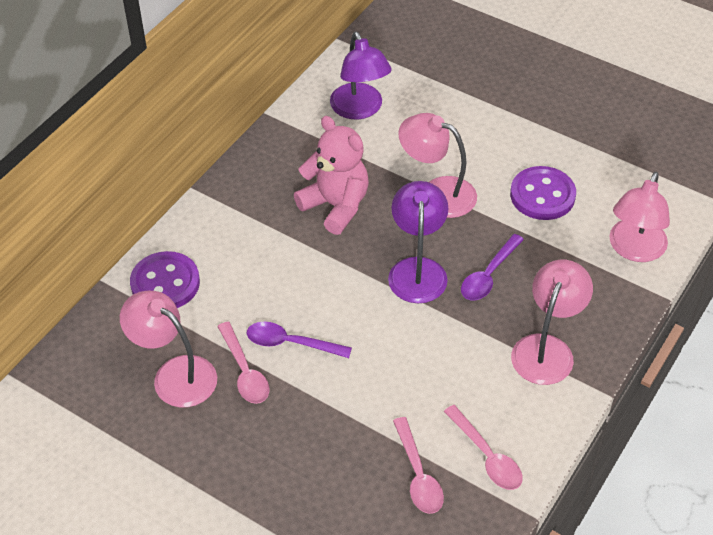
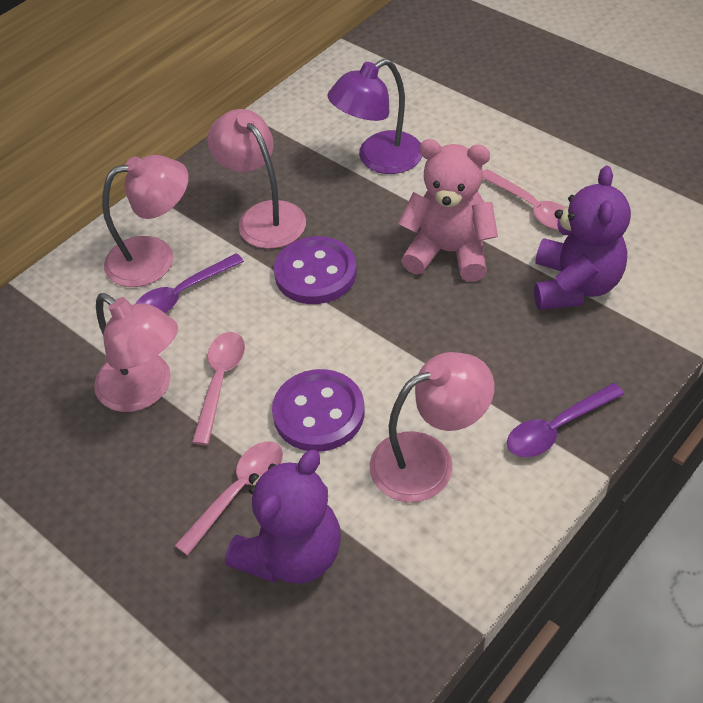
purple lamp: 2 -> 1
purple teddy bear: 0 -> 2

